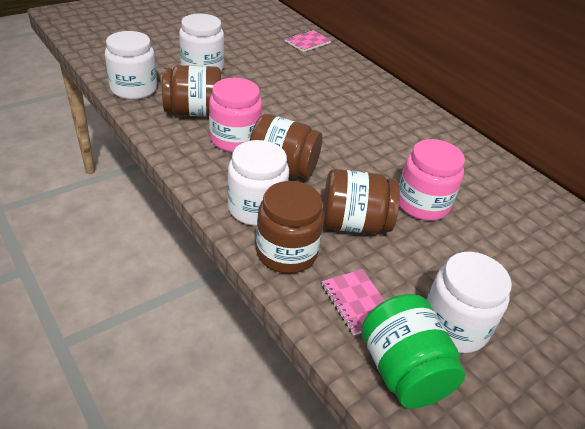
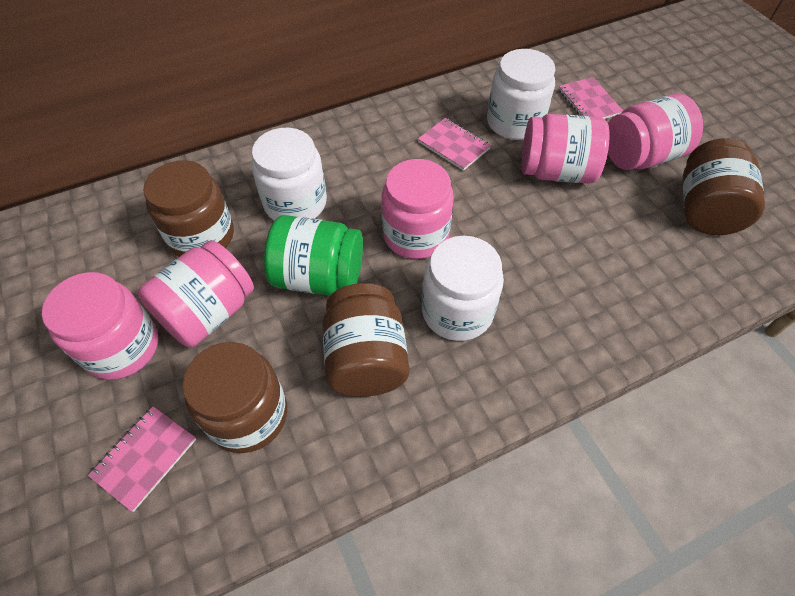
pink jar: 2 -> 5
pink notebook: 2 -> 3
white jar: 4 -> 3

